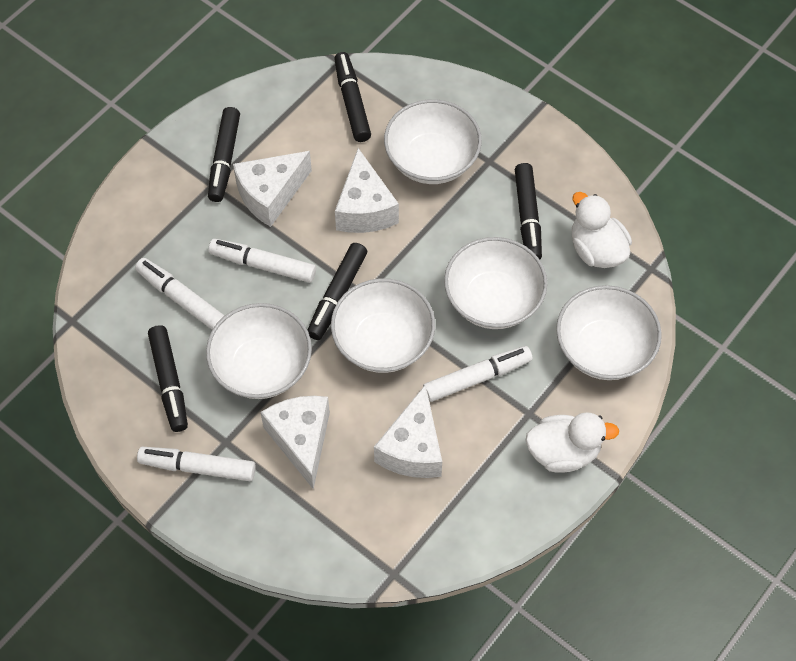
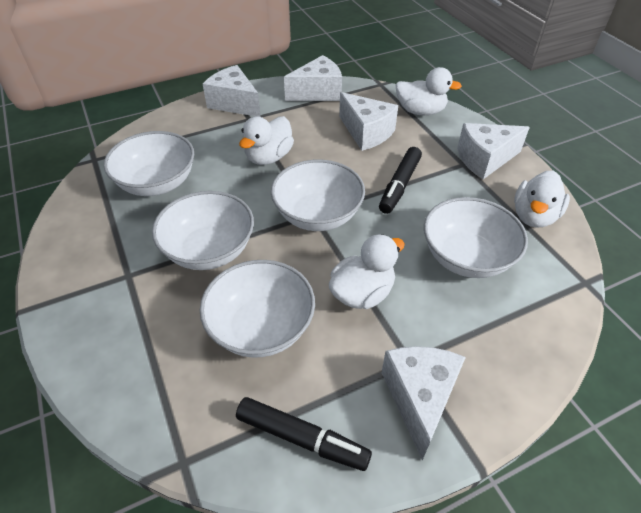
black marker: 5 -> 2
white cheese: 4 -> 5
white duck: 2 -> 4
white marker: 4 -> 0

